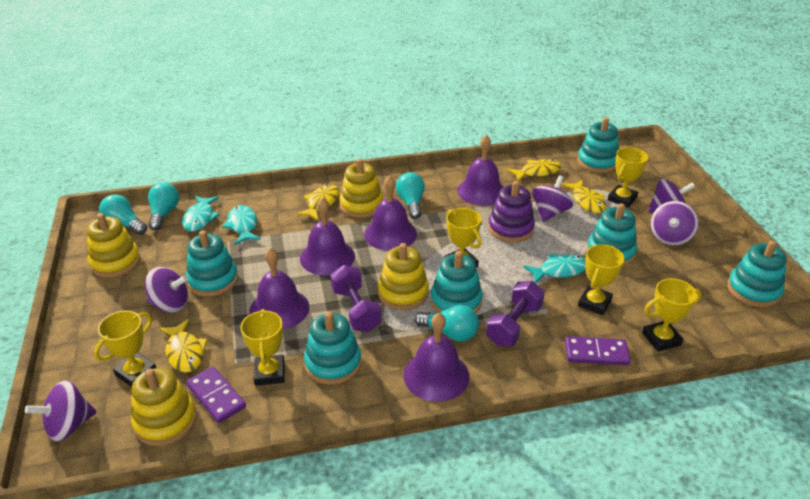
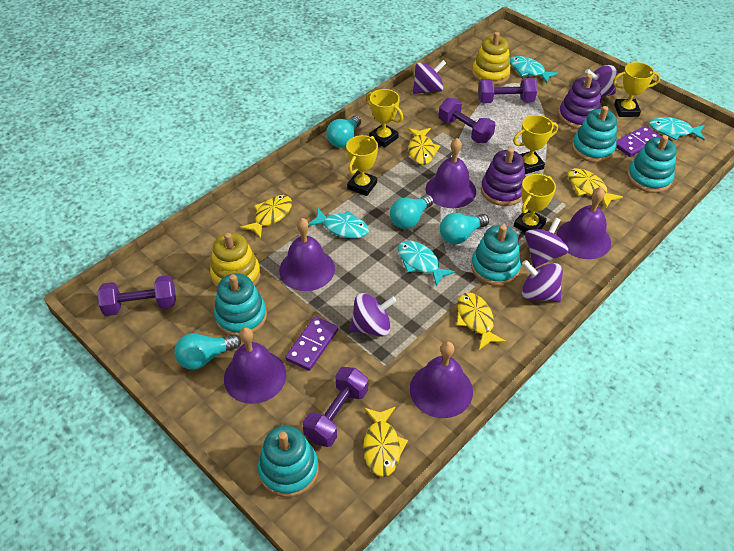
purple dumbbell: 2 -> 4
purple stacking toy: 1 -> 2
turquoise fish: 3 -> 4
turquoise stacking toy: 6 -> 5
yellow fish: 4 -> 5
yellow stacking toy: 4 -> 2
yellow trophy: 6 -> 5

